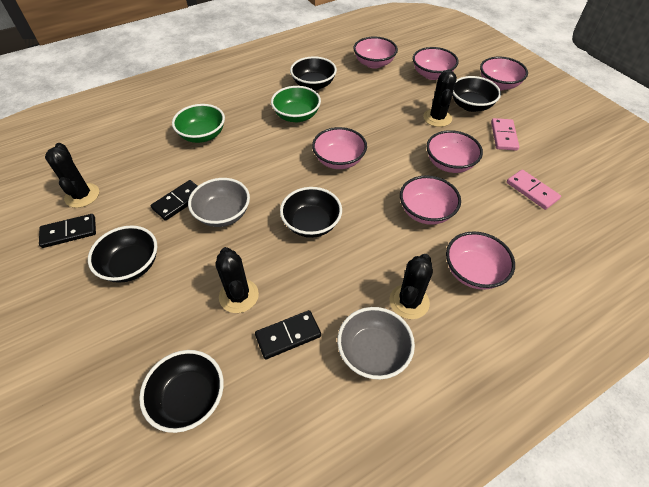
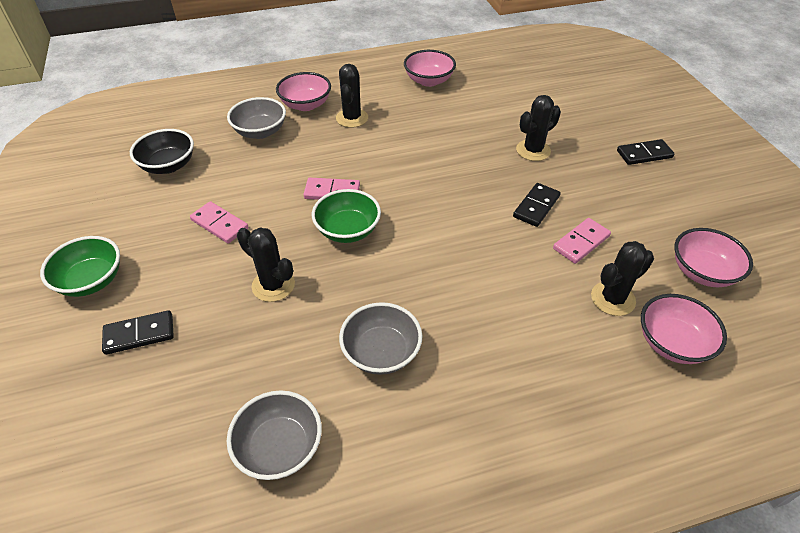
black bowl: 5 -> 1
grey bowl: 2 -> 3
pink bowl: 7 -> 4
pink domino: 2 -> 3

